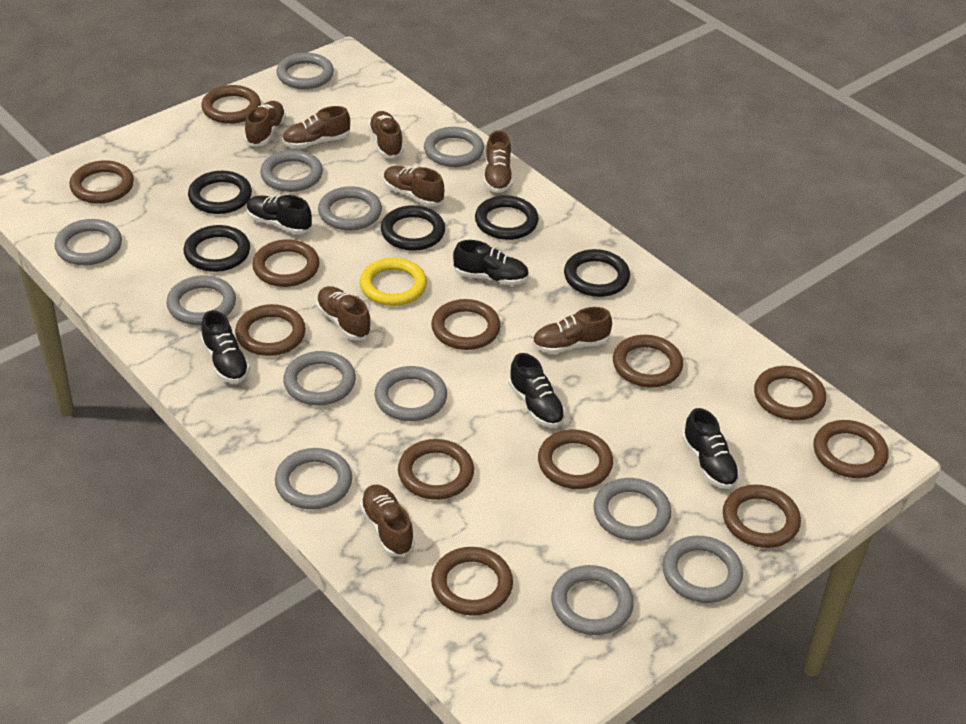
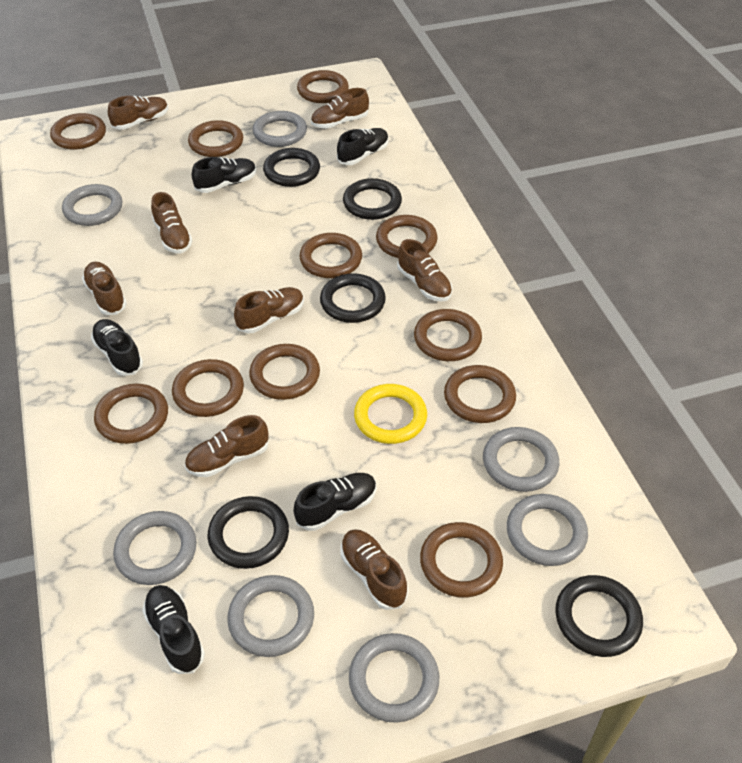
brown ring: 12 -> 11
grey ring: 12 -> 7

